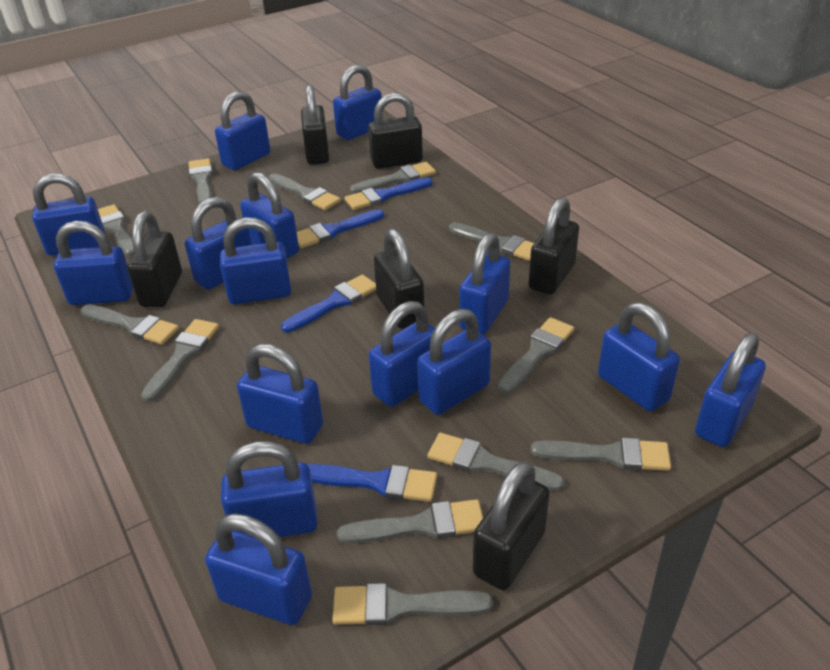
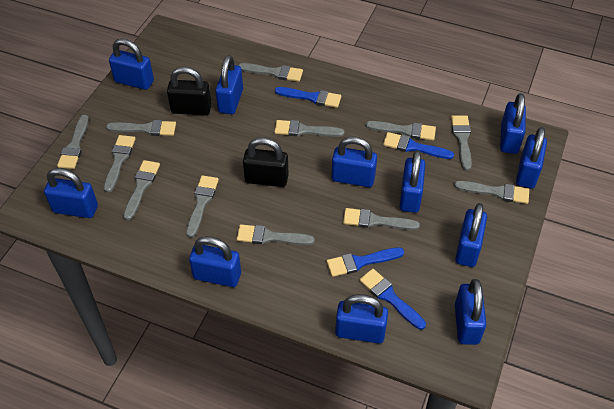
black padlock: 6 -> 2
blue padlock: 15 -> 11

